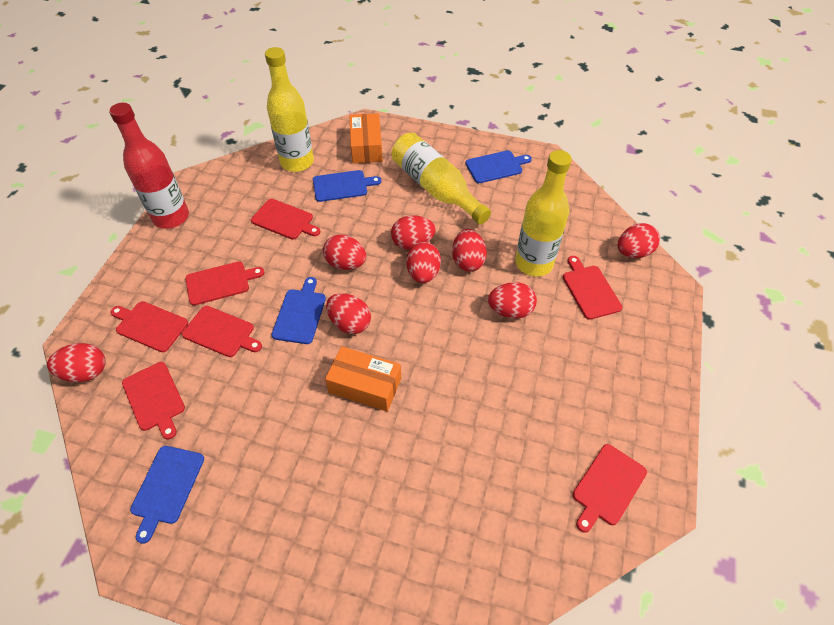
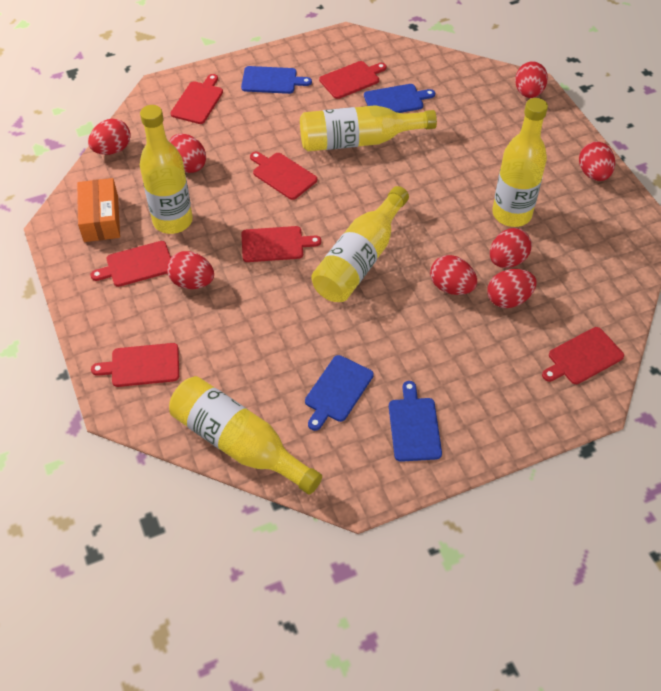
orange box: 2 -> 1
red bottle: 1 -> 0
yellow bottle: 3 -> 5

